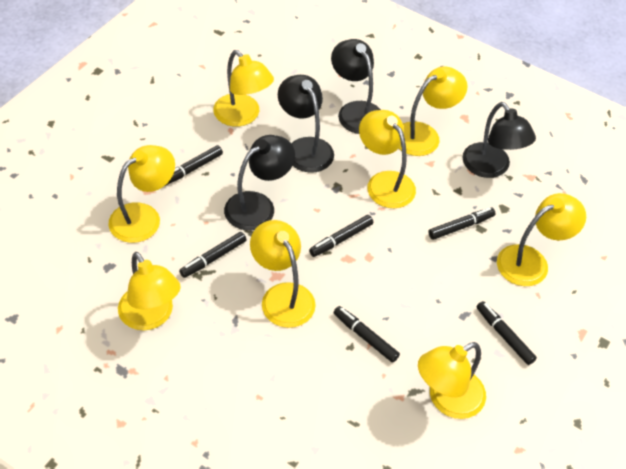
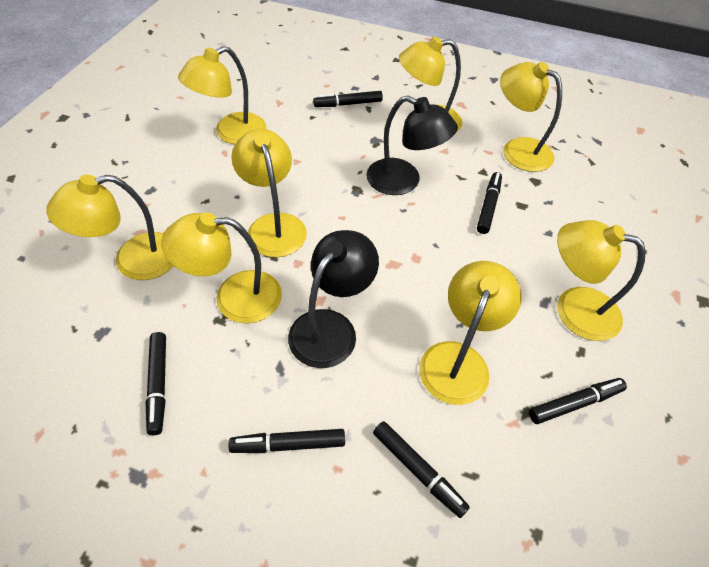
black lamp: 4 -> 2

